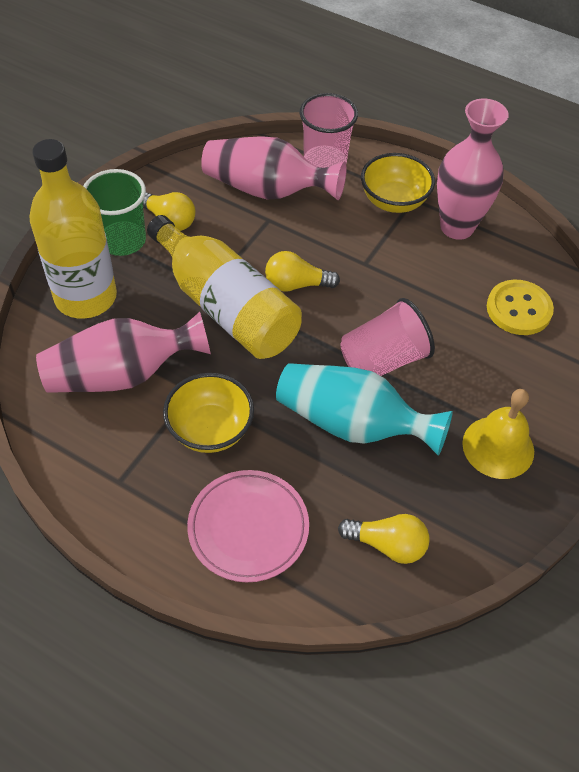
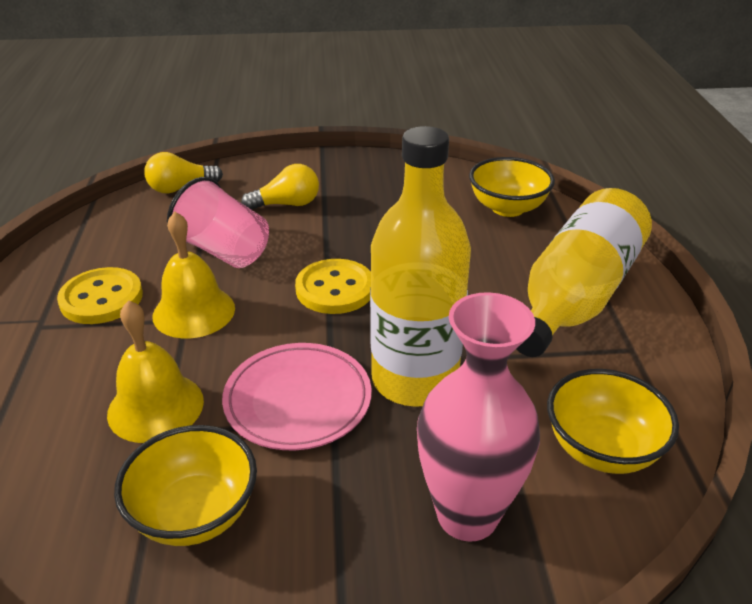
green cup: 1 -> 0
pink cup: 2 -> 1
pink vase: 3 -> 1
turquoise vase: 1 -> 0
yellow bell: 1 -> 2
yellow bowl: 2 -> 3
yellow button: 1 -> 2
yellow light bulb: 3 -> 2

